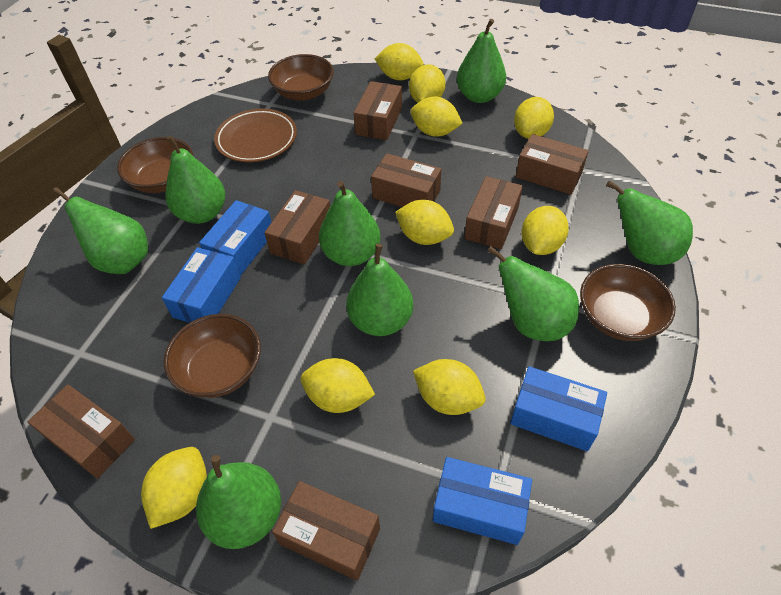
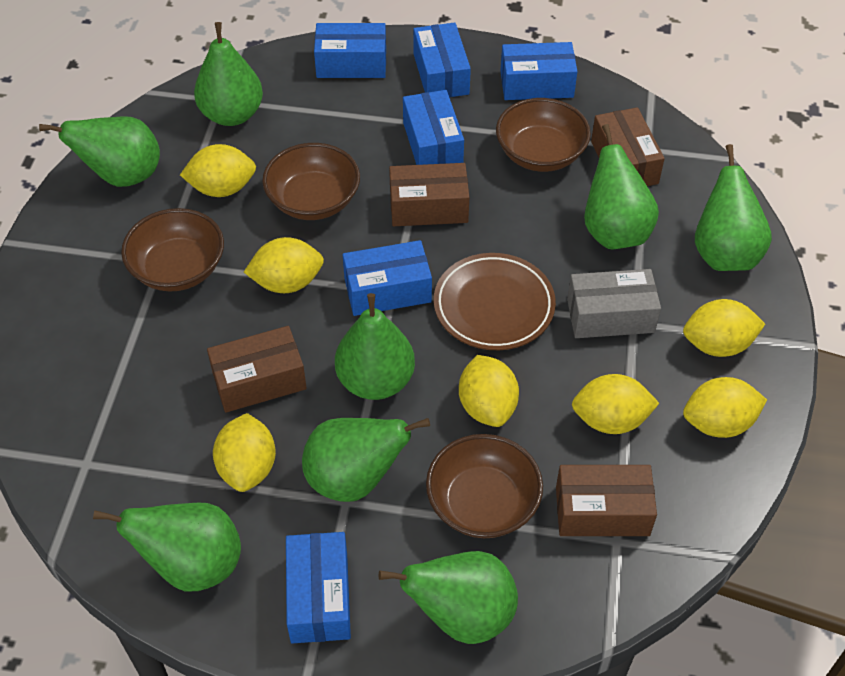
blue box: 4 -> 6
brown box: 7 -> 4
grey box: 0 -> 1
yellow lemon: 9 -> 7

